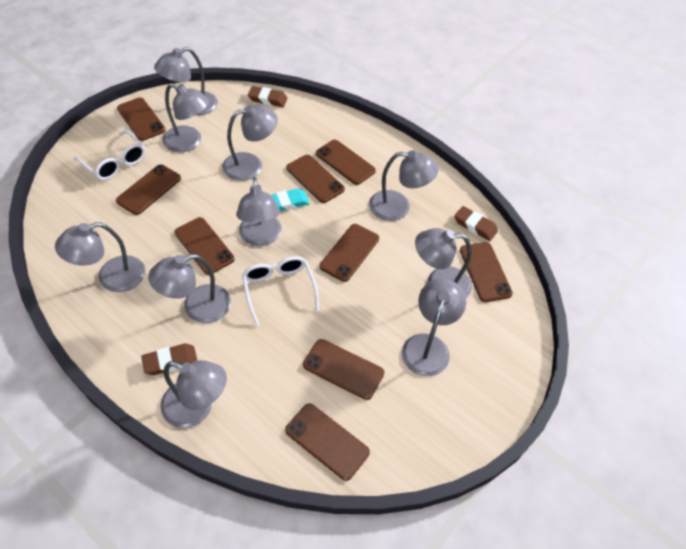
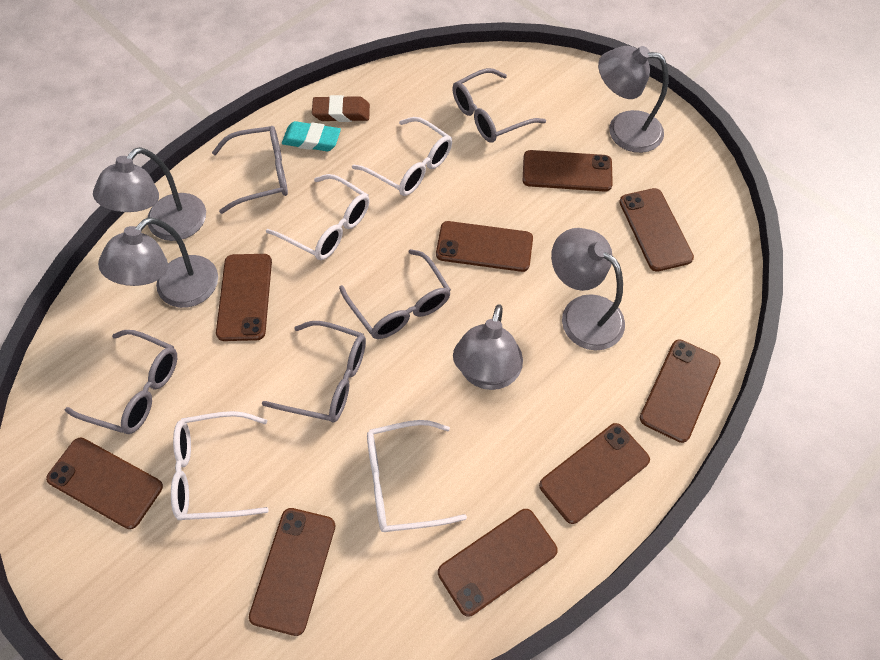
brown eraser: 3 -> 1
grey glasses: 0 -> 5
grey lamp: 10 -> 5
white glasses: 2 -> 4

